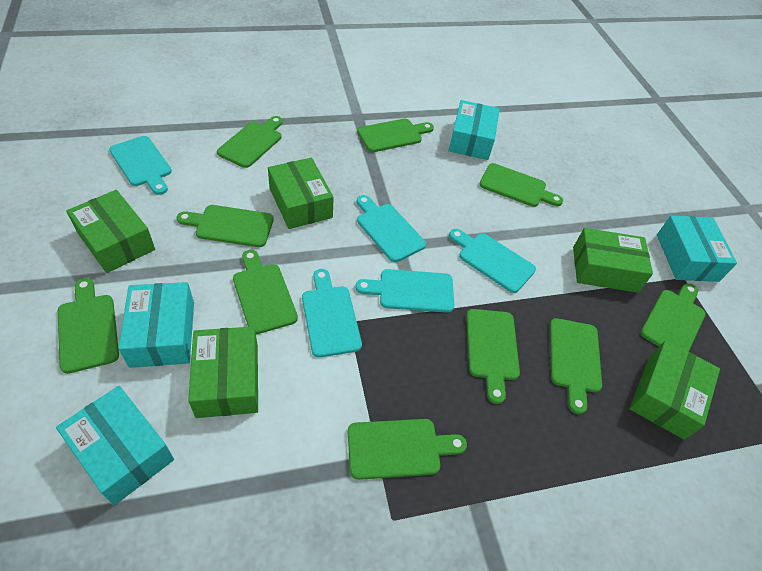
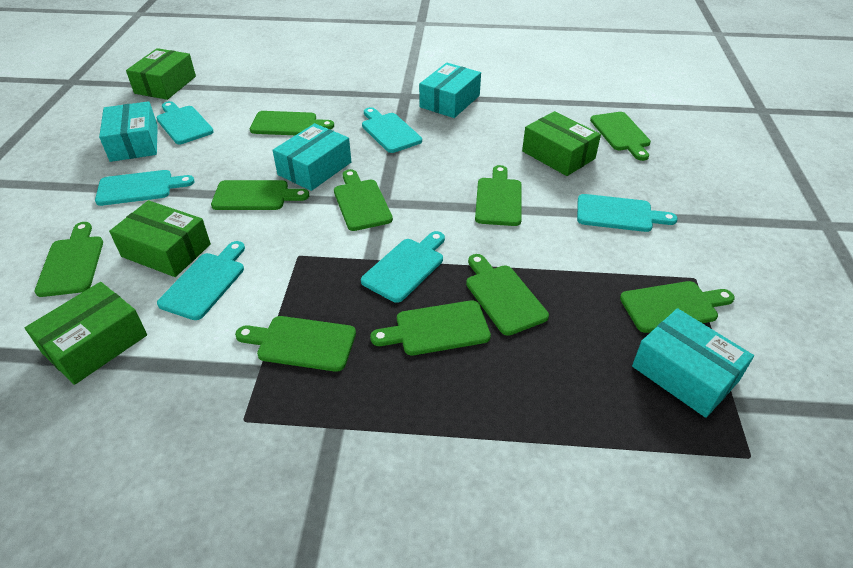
green box: 5 -> 4
turquoise cutting board: 5 -> 6

